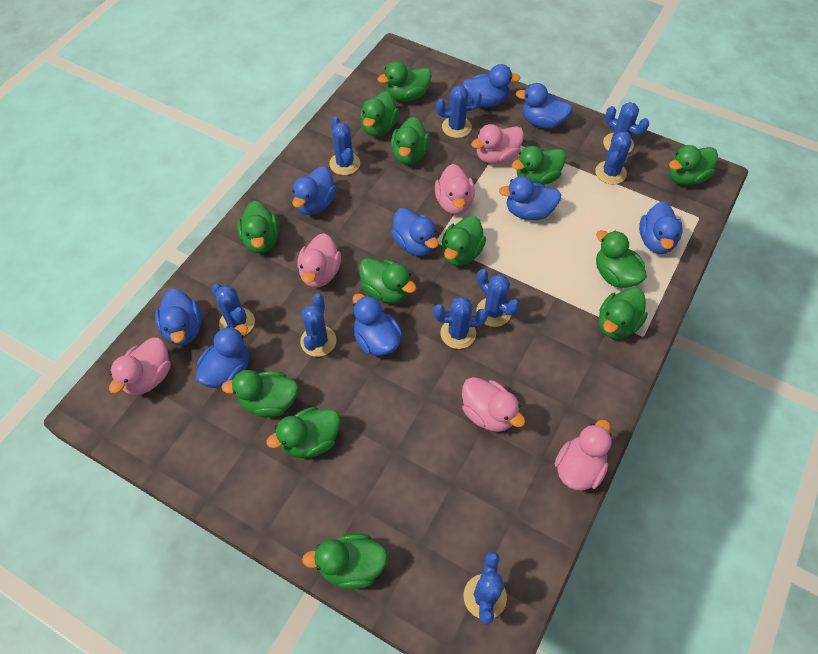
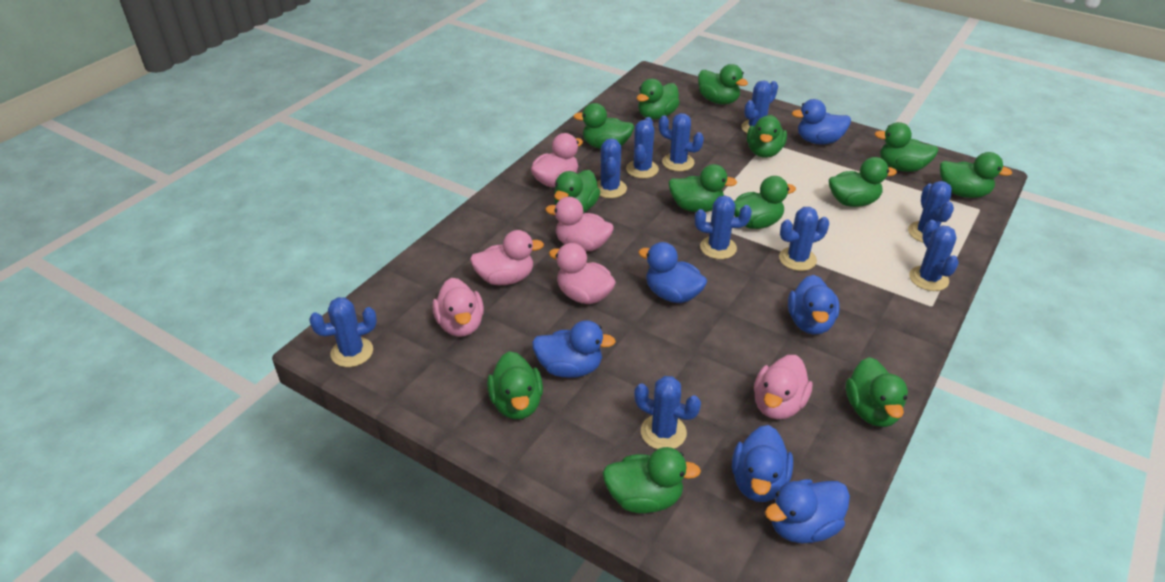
blue cactus: 9 -> 10
blue duck: 9 -> 6

